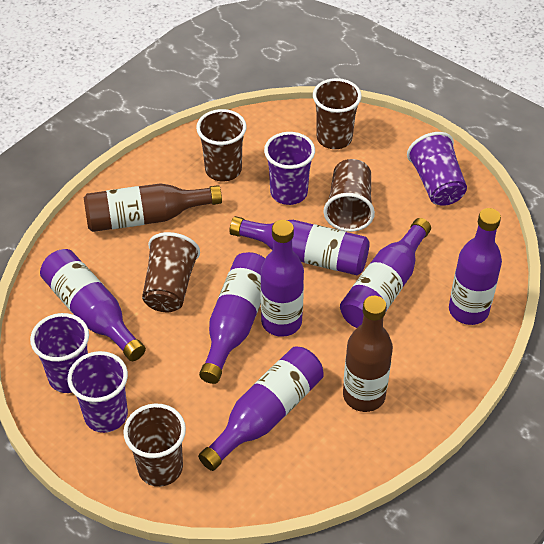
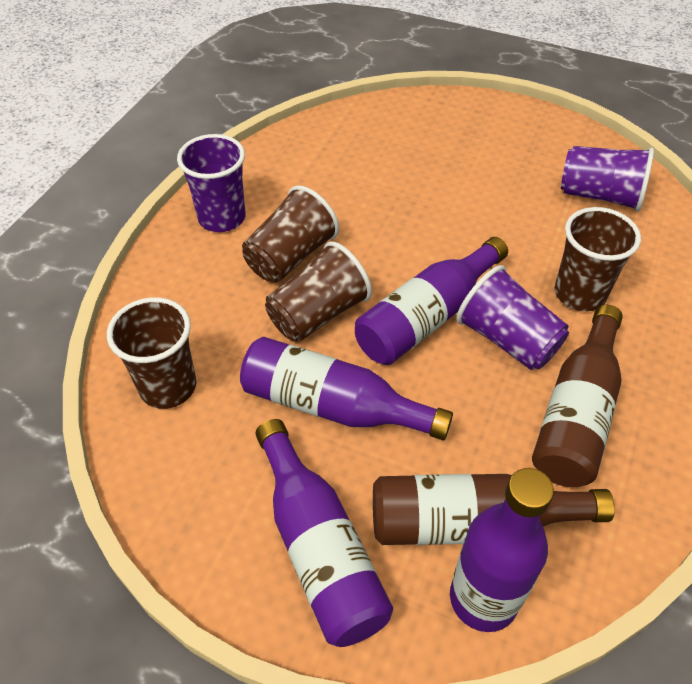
brown cup: 5 -> 4
purple bottle: 7 -> 4
purple cup: 4 -> 3

